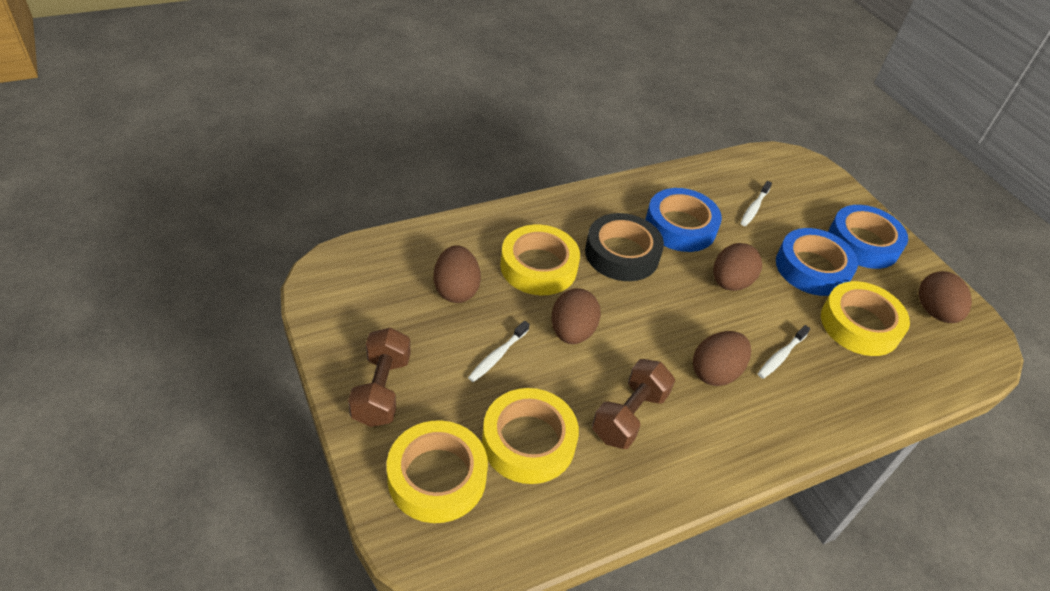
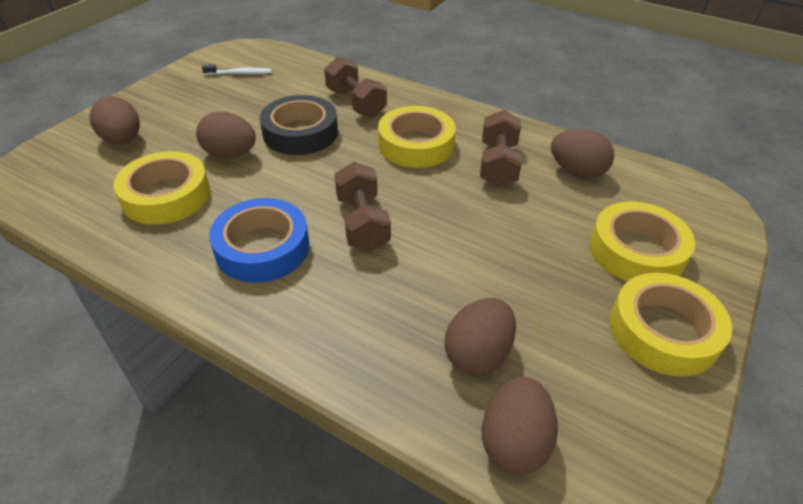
blue tape: 3 -> 1
brown dumbbell: 2 -> 3
white toothbrush: 3 -> 1

